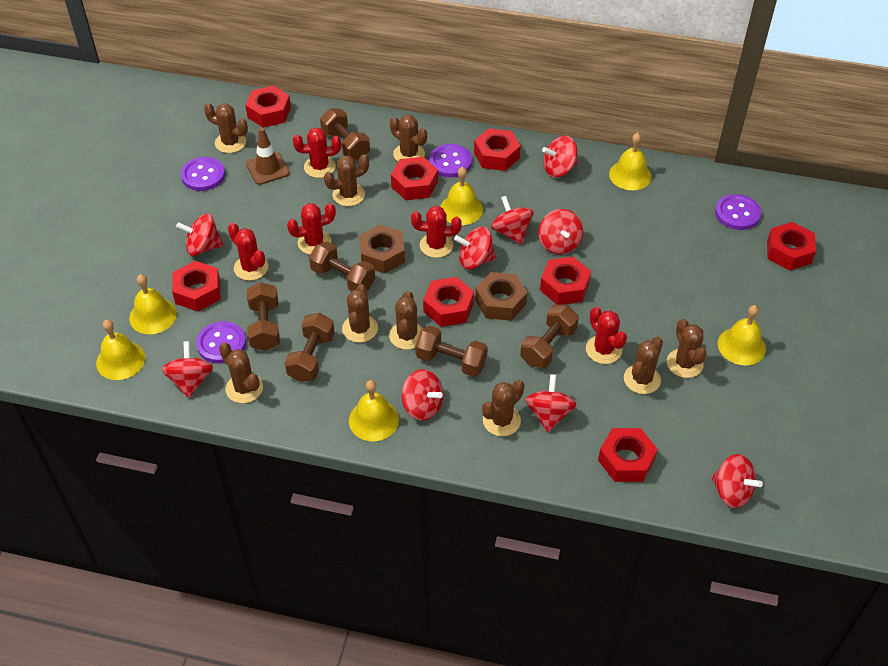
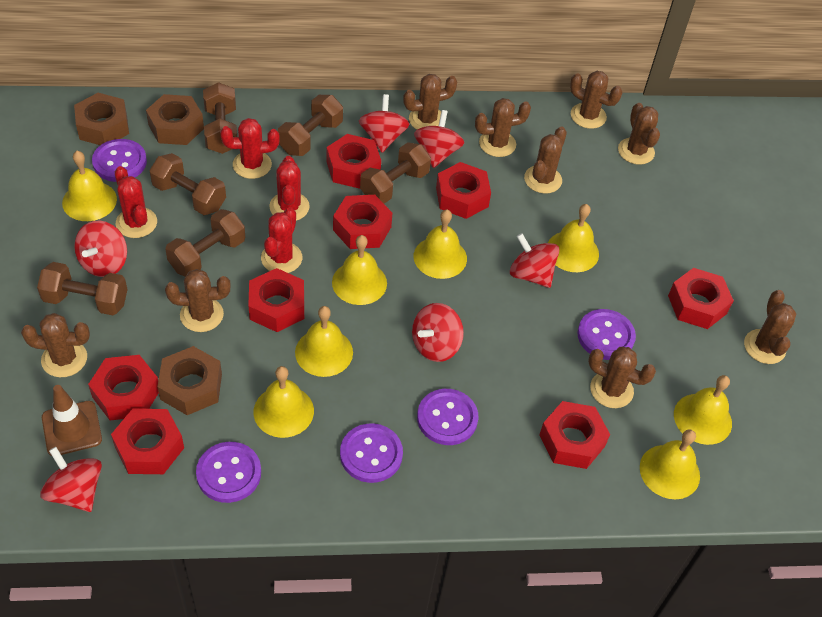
brown nut: 2 -> 3
purple button: 4 -> 5
red cactus: 5 -> 4
red spinning top: 9 -> 6
yellow bell: 6 -> 8

